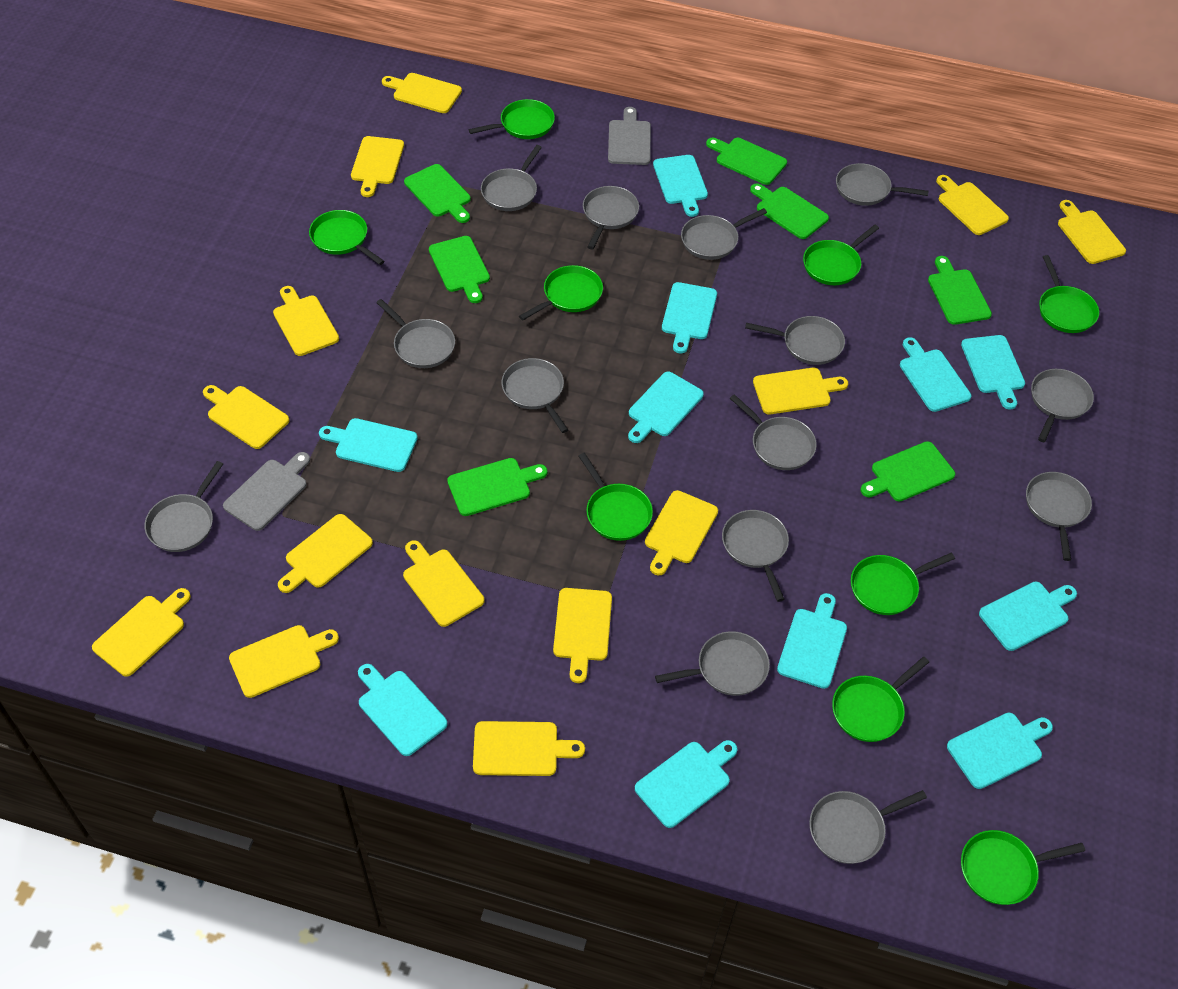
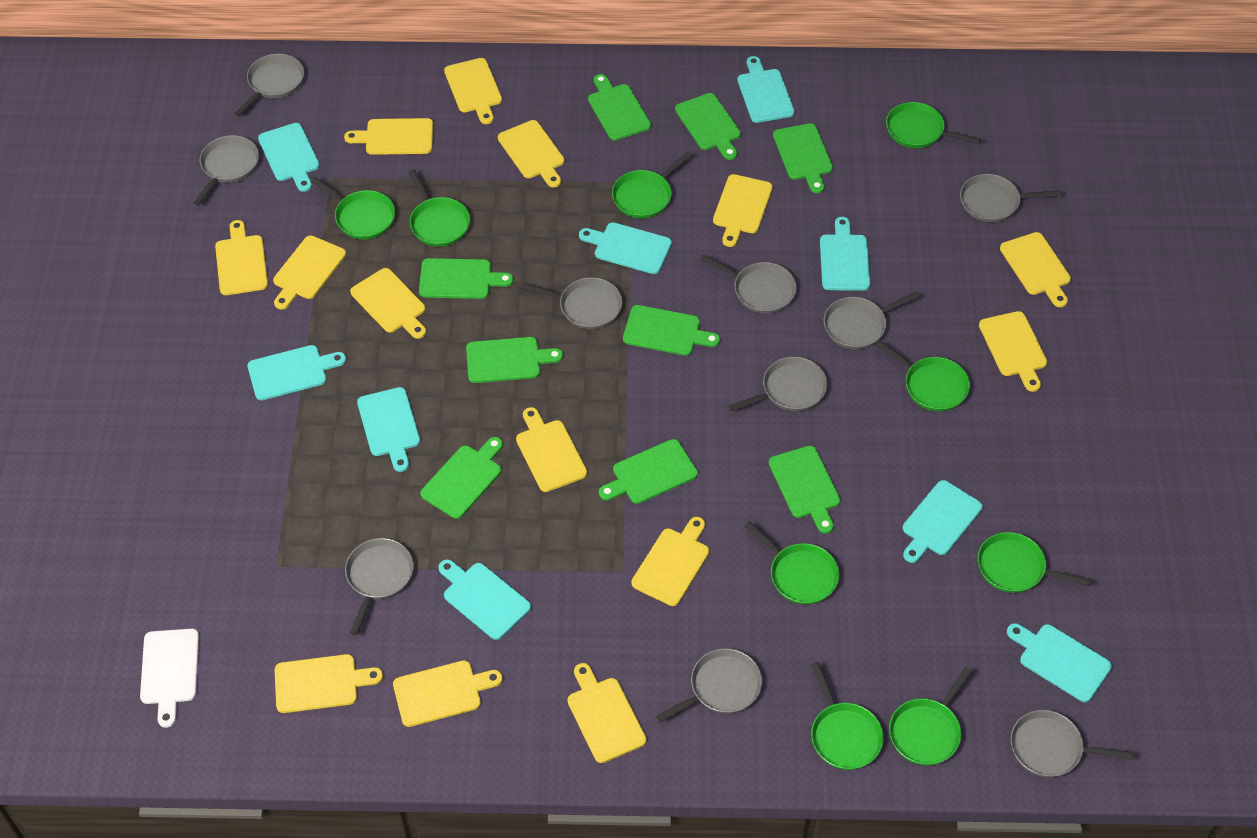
green cutting board: 7 -> 9
grey cutting board: 2 -> 0
grey pan: 14 -> 10
turquoise cutting board: 11 -> 9
white cutting board: 0 -> 1

